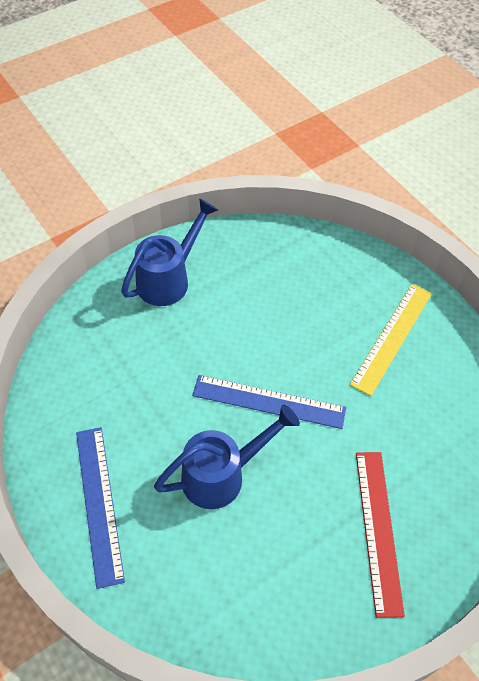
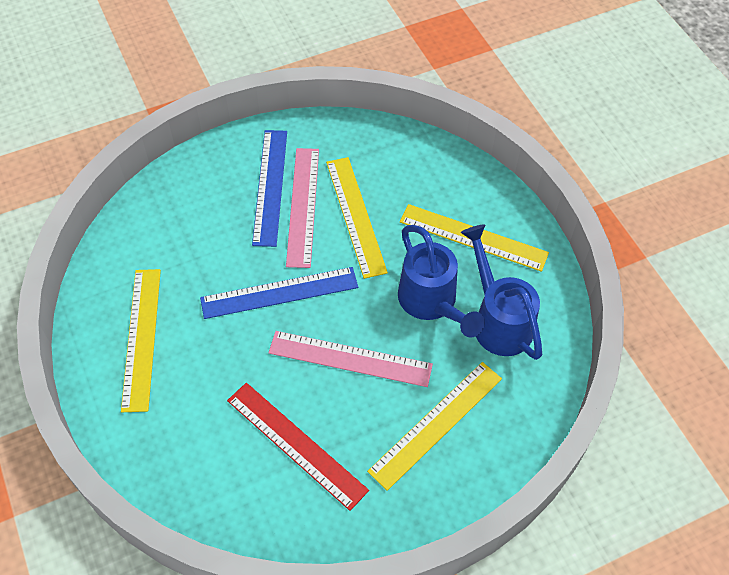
pink ruler: 0 -> 2
yellow ruler: 1 -> 4

